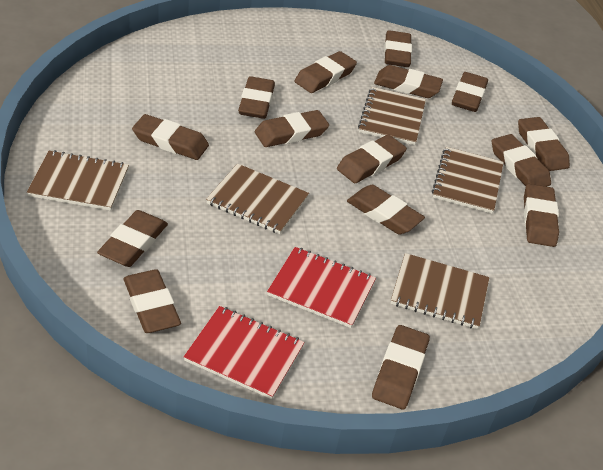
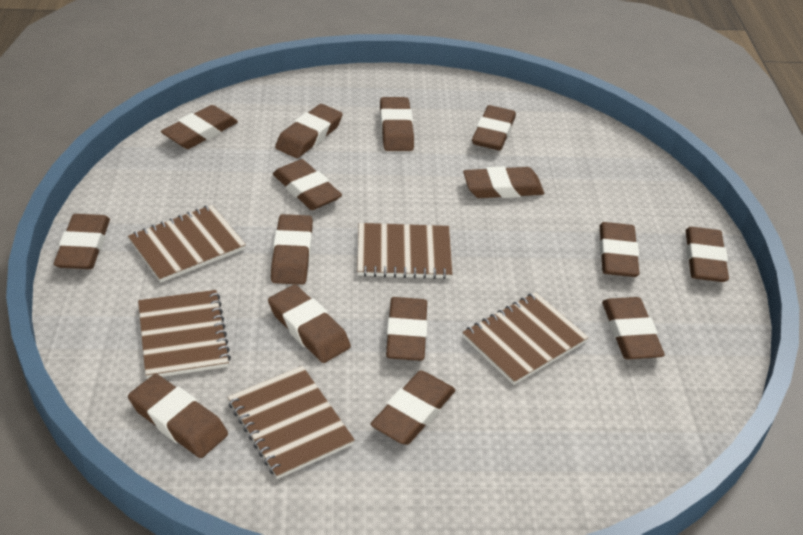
red notebook: 2 -> 0

